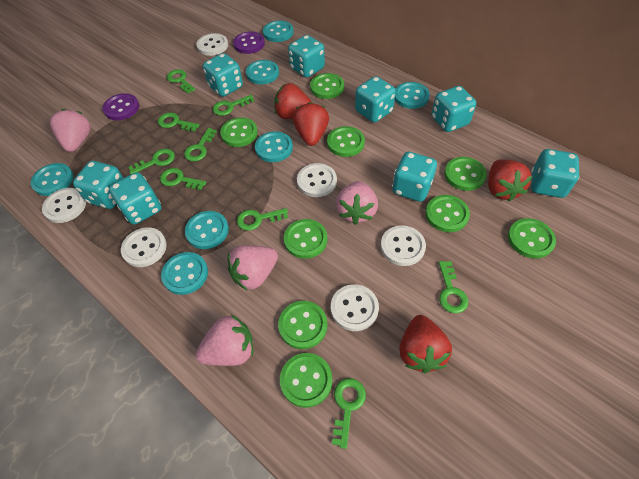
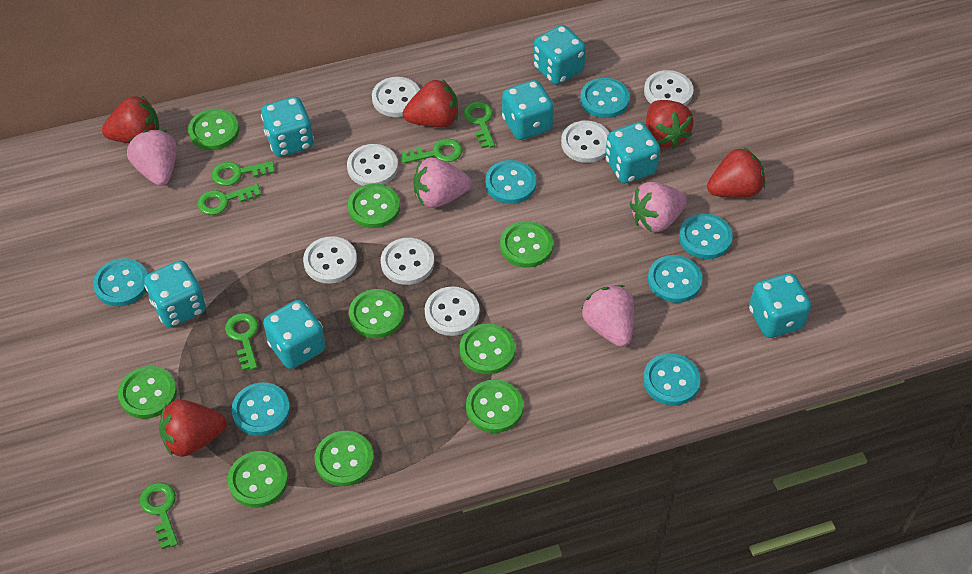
green key: 9 -> 6
purple button: 2 -> 0
red strawberry: 4 -> 5
turquoise dice: 8 -> 7
white button: 6 -> 7

